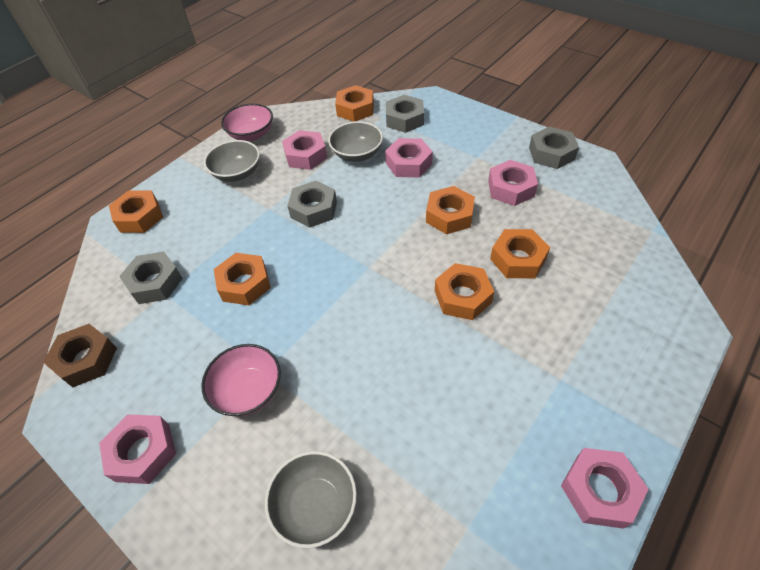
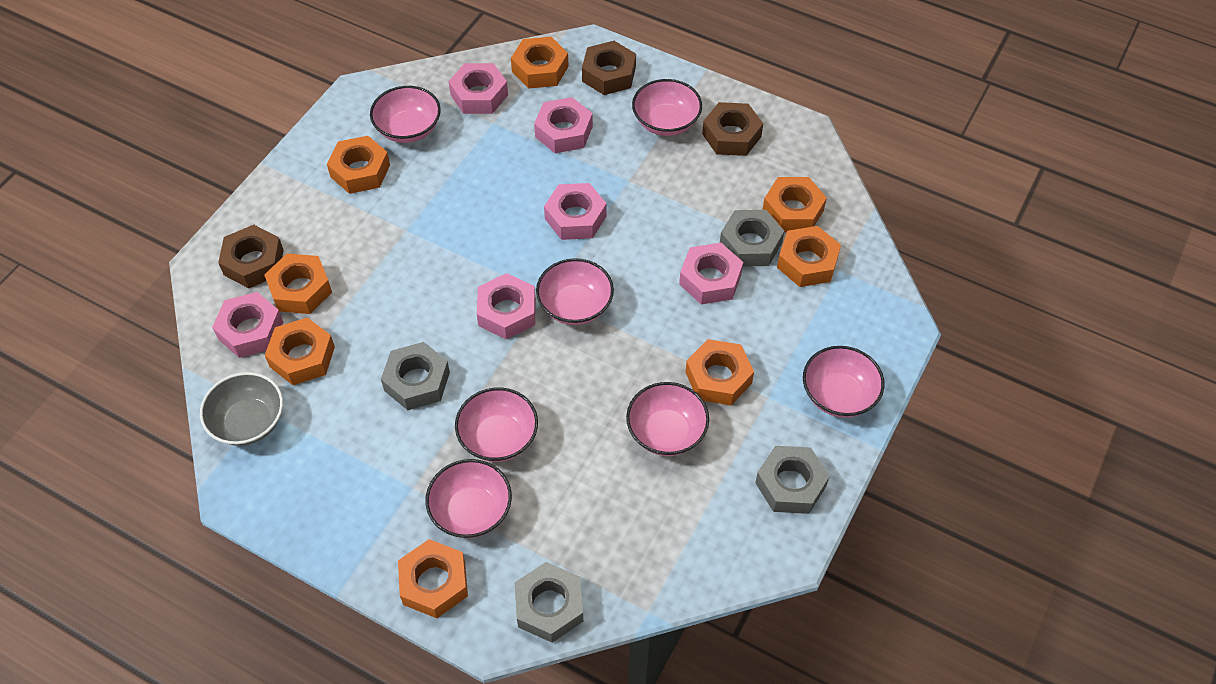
brown nut: 1 -> 3
grey bowl: 3 -> 1
orange nut: 6 -> 8
pink bowl: 2 -> 7
pink nut: 5 -> 6

